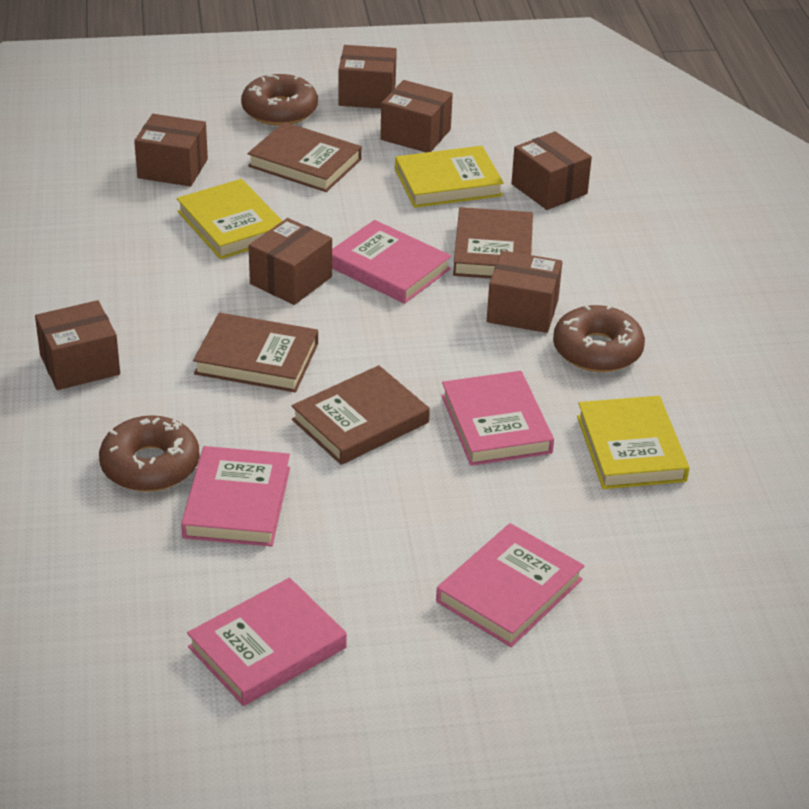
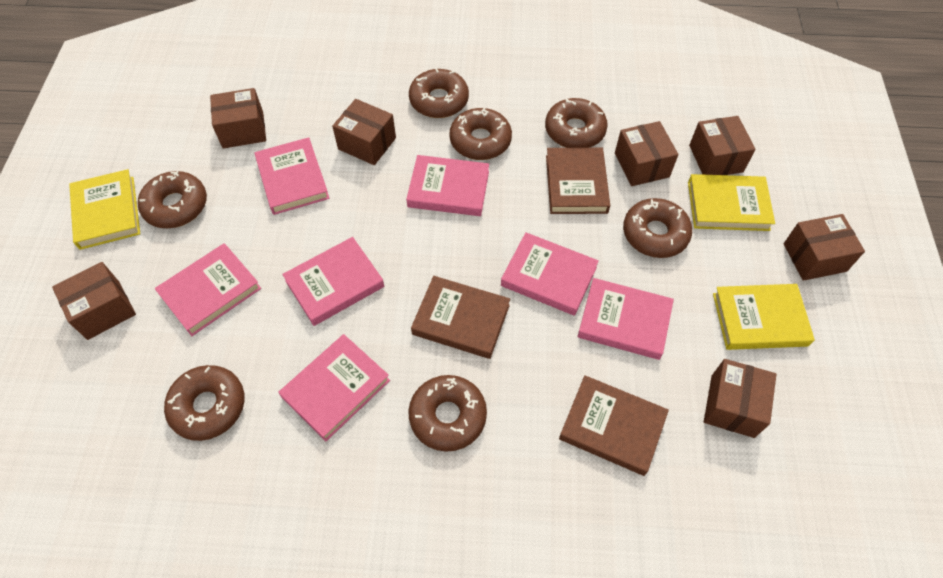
brown book: 4 -> 3
brown donut: 3 -> 7
pink book: 5 -> 7

